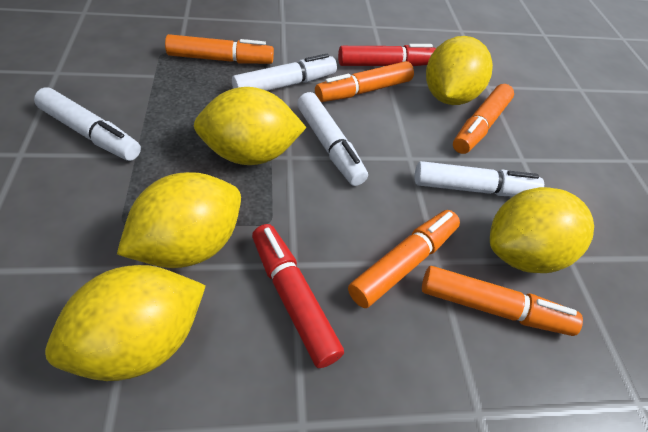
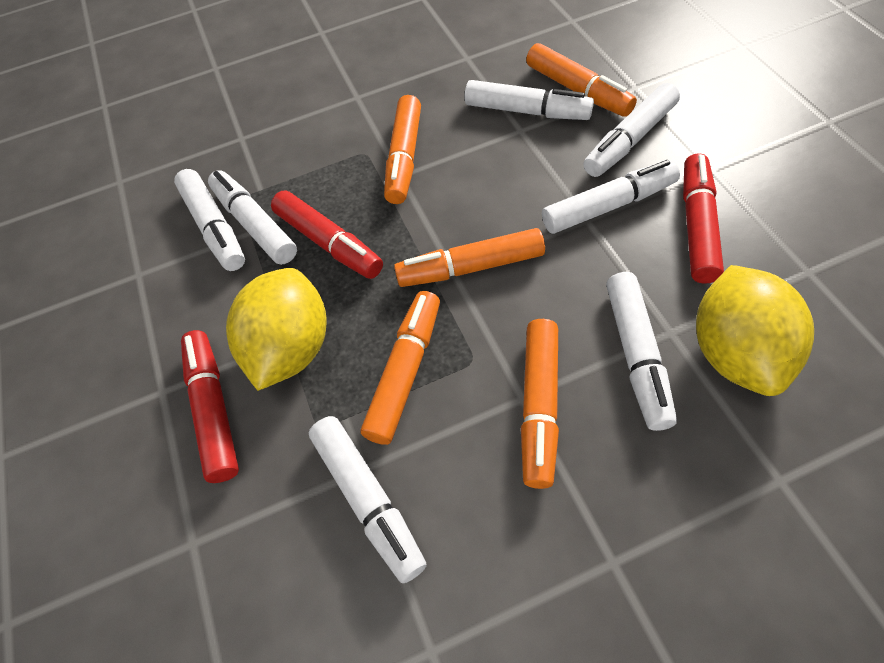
red marker: 2 -> 3
white marker: 4 -> 7
yellow lemon: 5 -> 2

